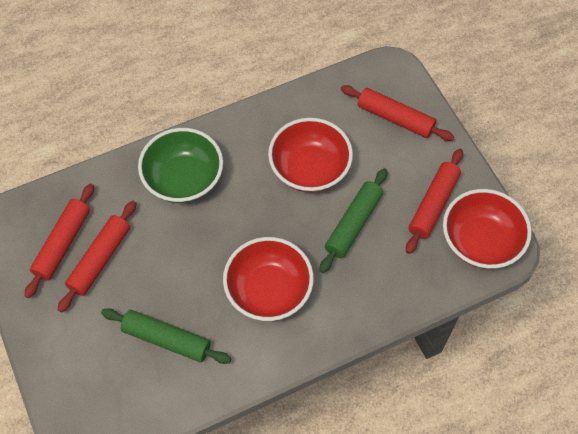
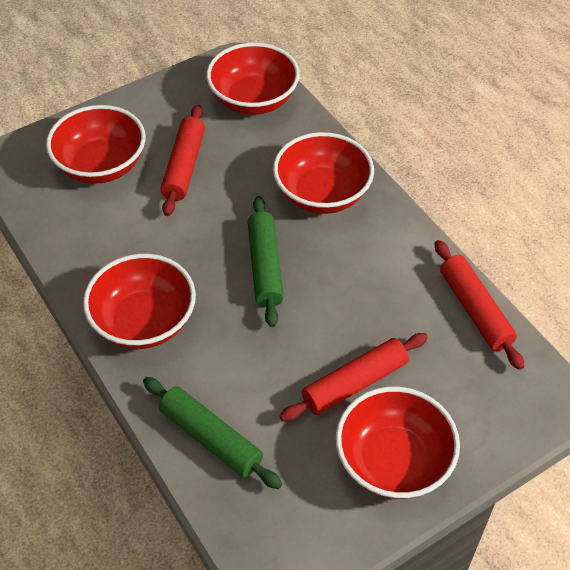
green bowl: 1 -> 0
red bowl: 3 -> 5
red rolling pin: 4 -> 3

